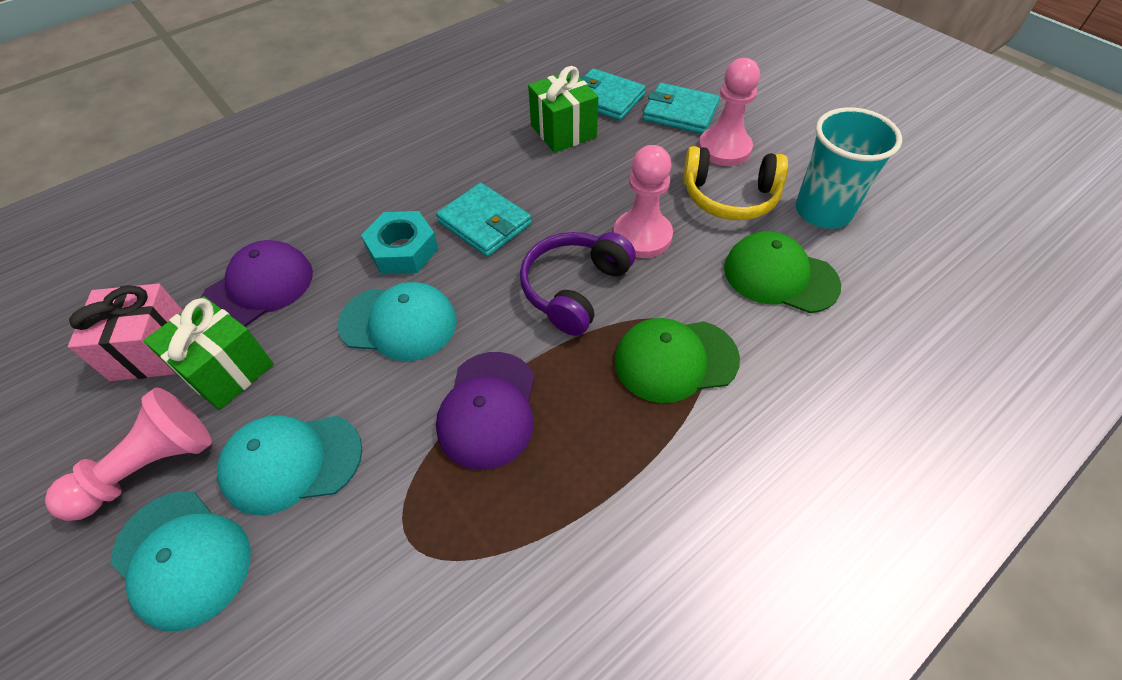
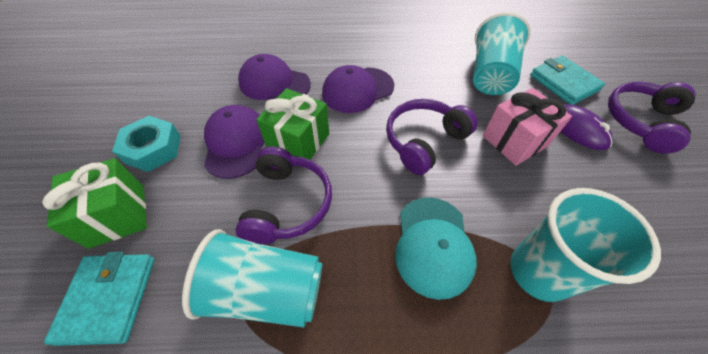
green cap: 2 -> 0
pink pawn: 3 -> 0
purple cap: 2 -> 3
purple headphones: 1 -> 3
purple mouse: 0 -> 1
turquoise cap: 3 -> 1
turquoise cup: 1 -> 3
turquoise wallet: 3 -> 2
yellow headphones: 1 -> 0

